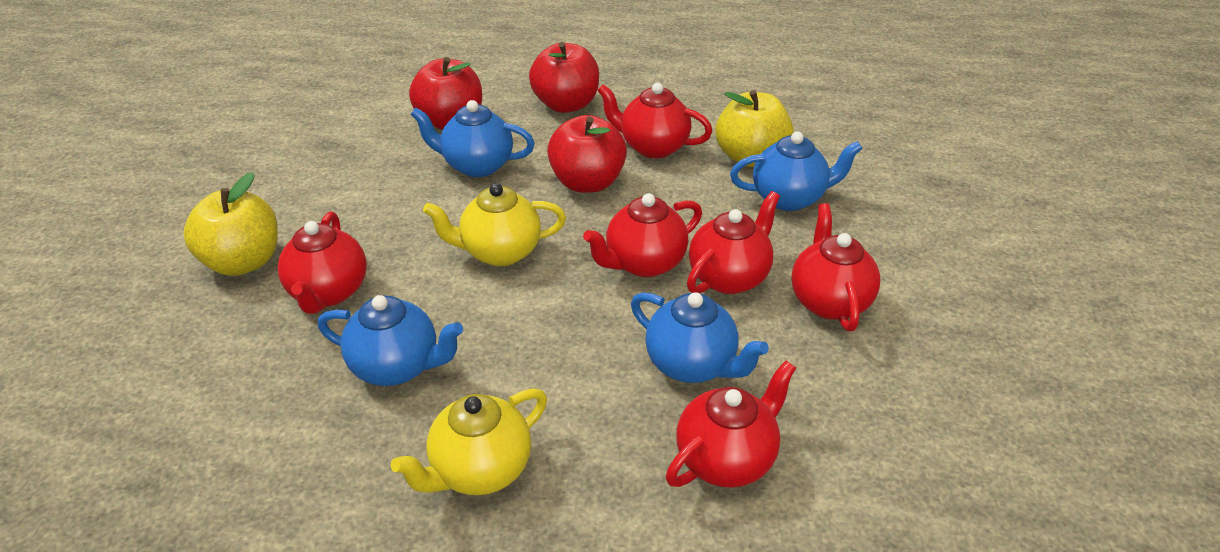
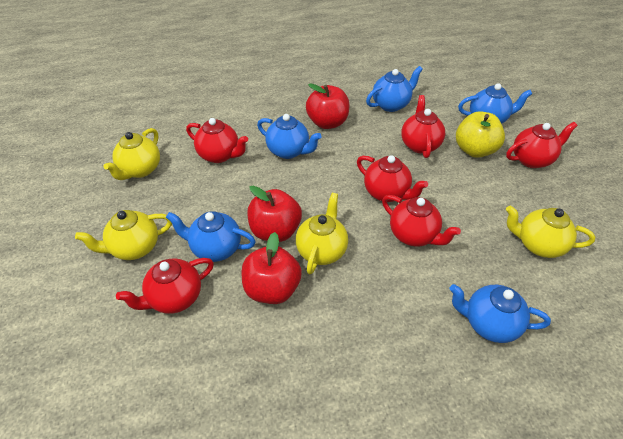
blue teapot: 4 -> 5
yellow apple: 2 -> 1
yellow teapot: 2 -> 4

